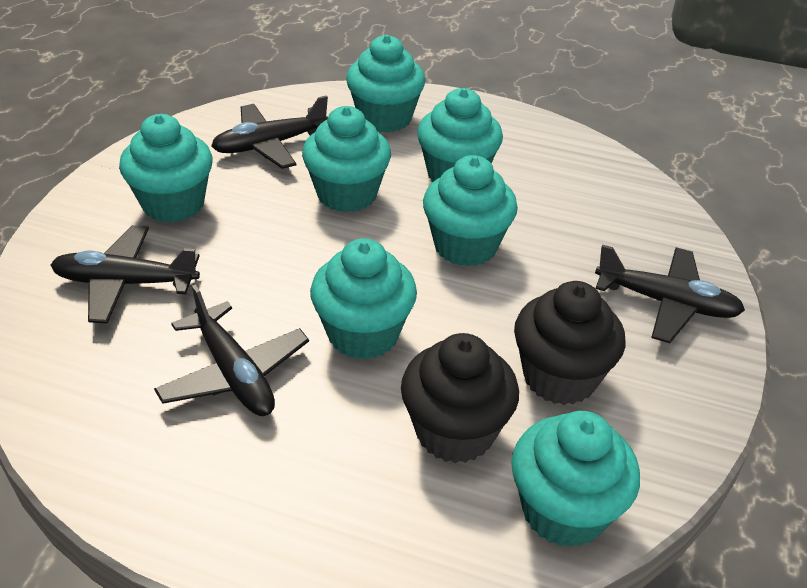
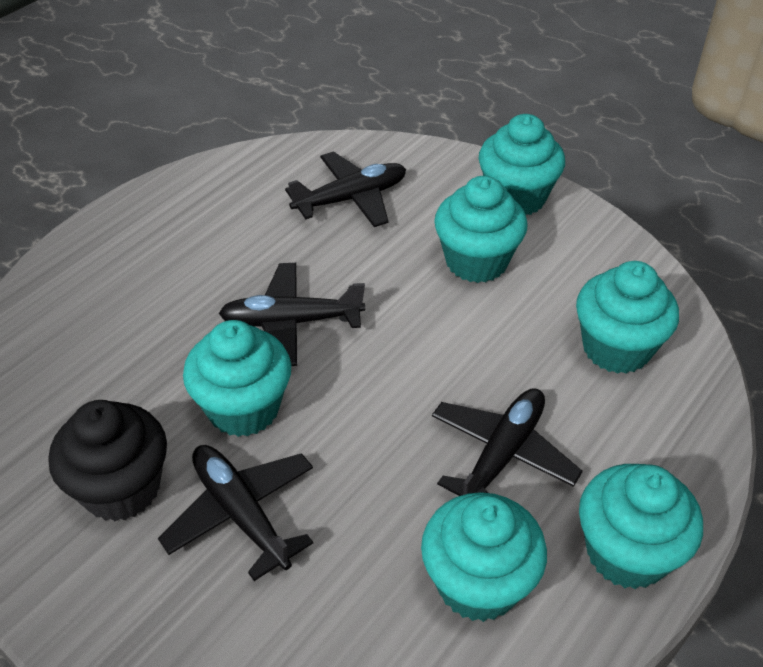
black cupcake: 2 -> 1
turquoise cupcake: 7 -> 6

